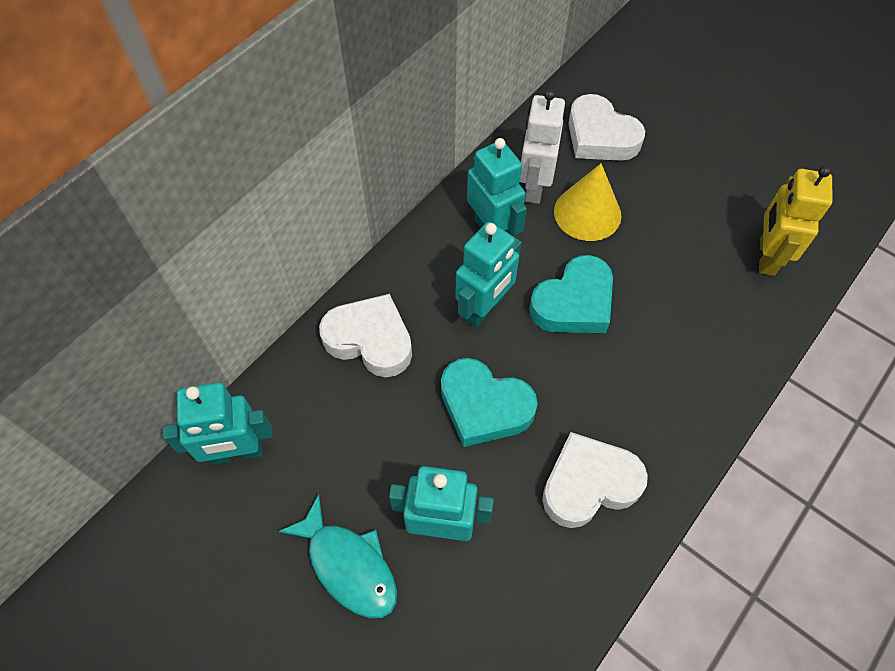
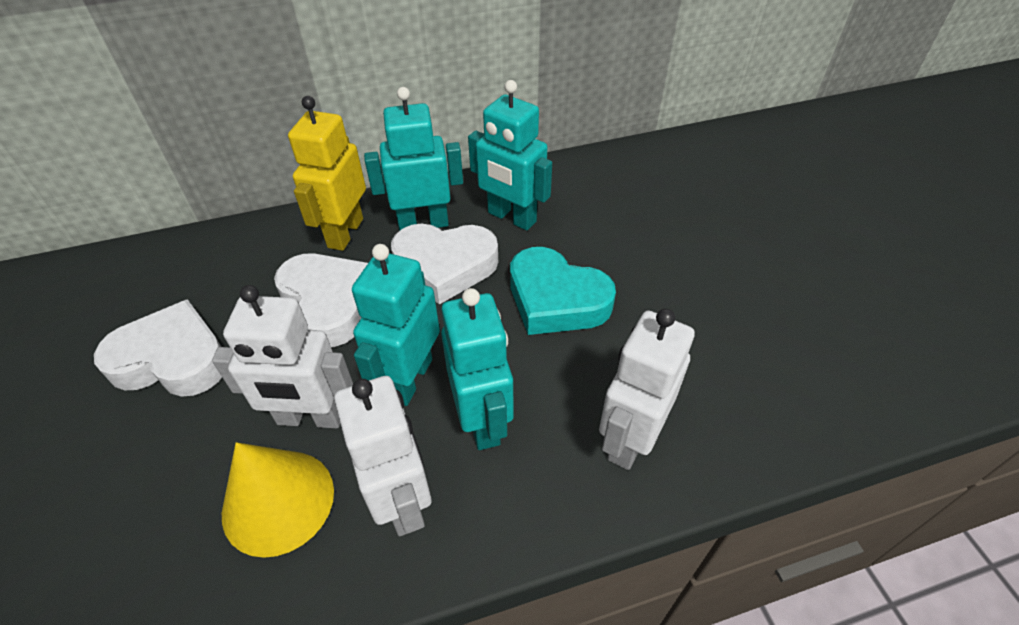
turquoise fish: 1 -> 0
turquoise heart: 2 -> 1
white robot: 1 -> 3

